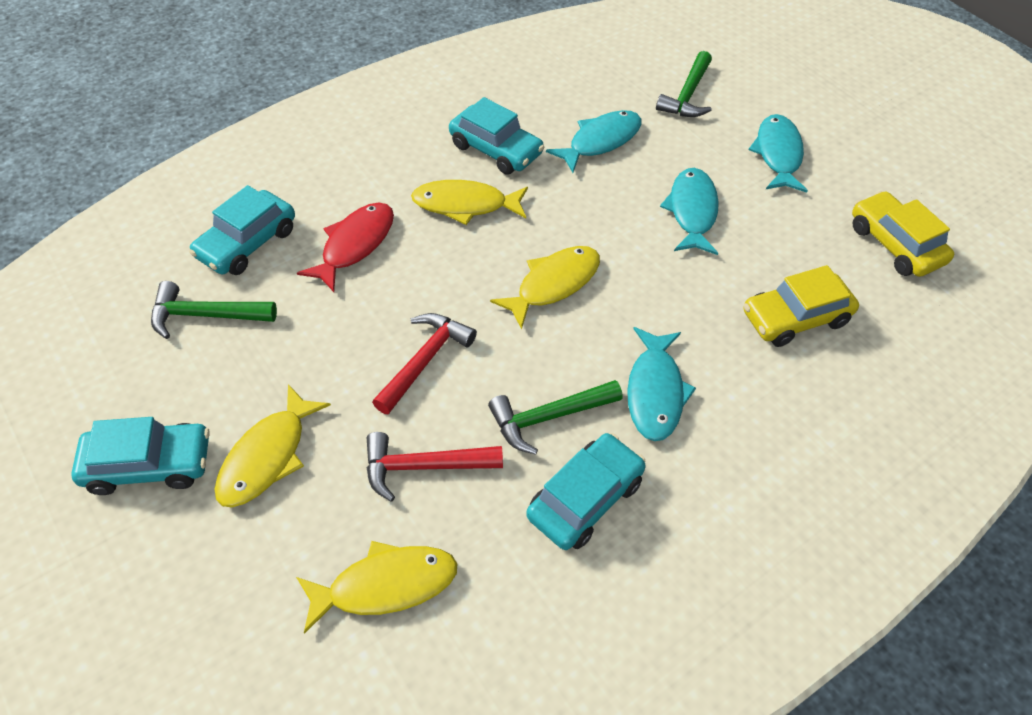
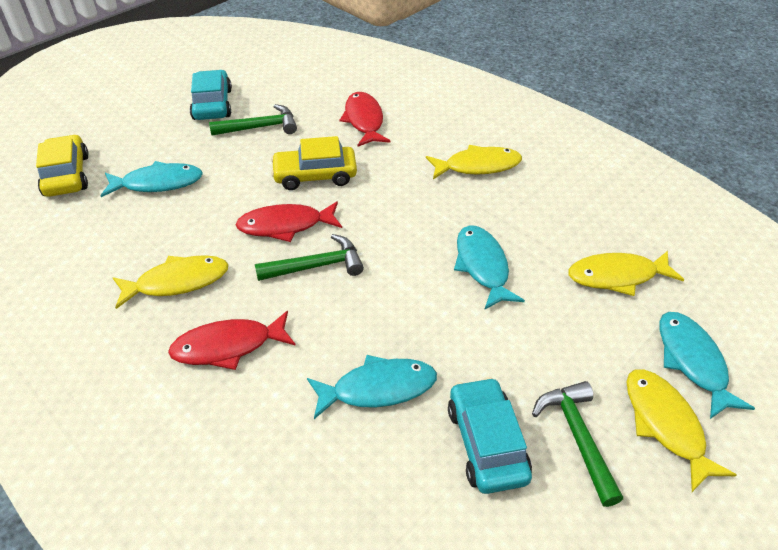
red fish: 1 -> 3
red hammer: 2 -> 0
turquoise car: 4 -> 2

